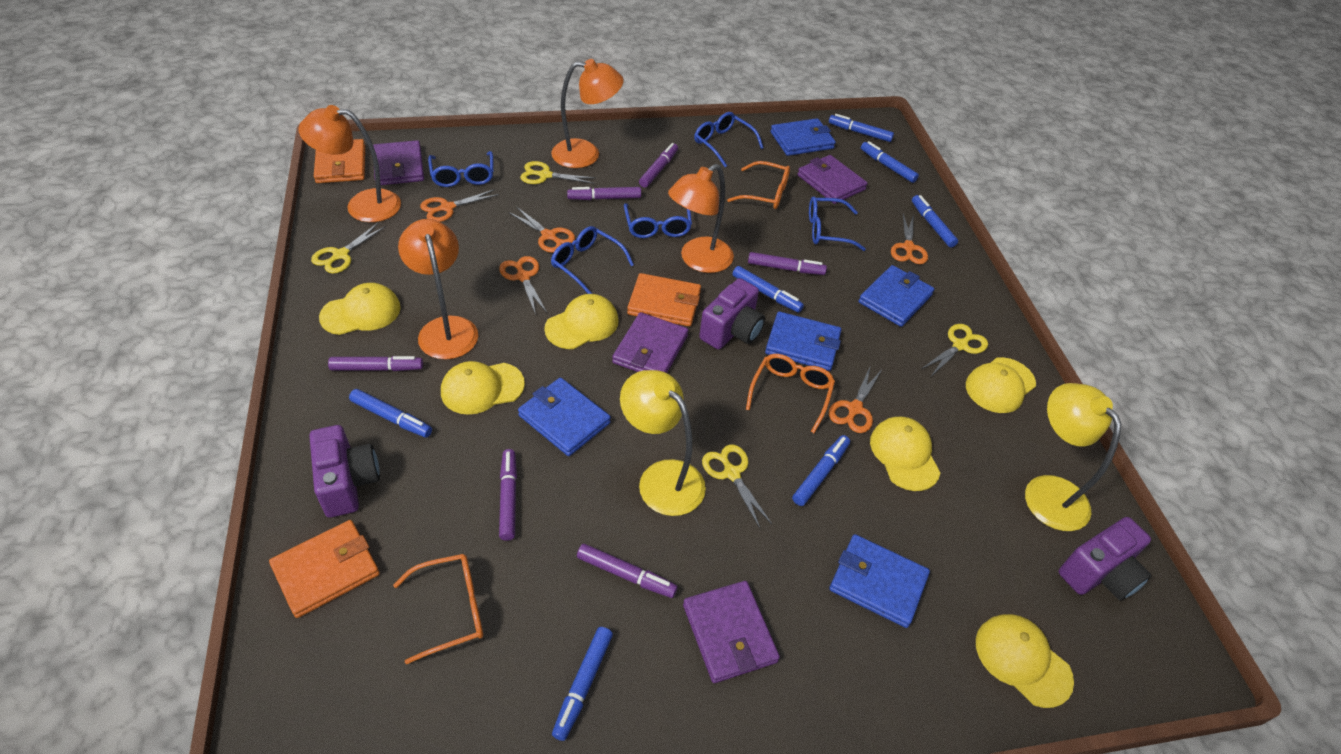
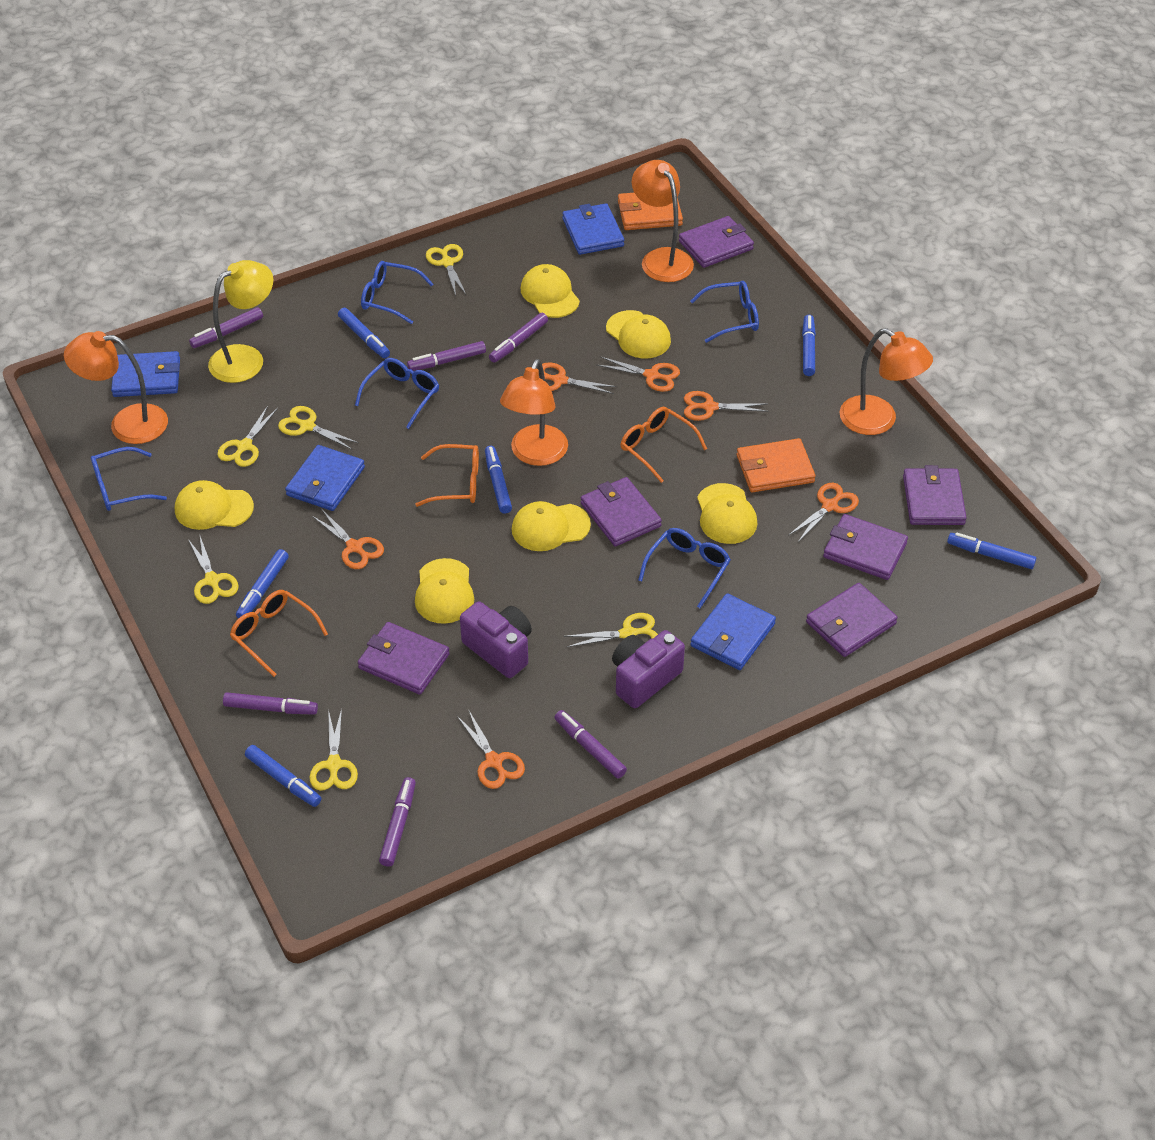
blue marker: 7 -> 6
blue wallet: 5 -> 4
orange scissors: 5 -> 6
orange wallet: 3 -> 2
purple camera: 3 -> 2
purple wallet: 4 -> 6
yellow lamp: 2 -> 1
yellow scissors: 4 -> 6

